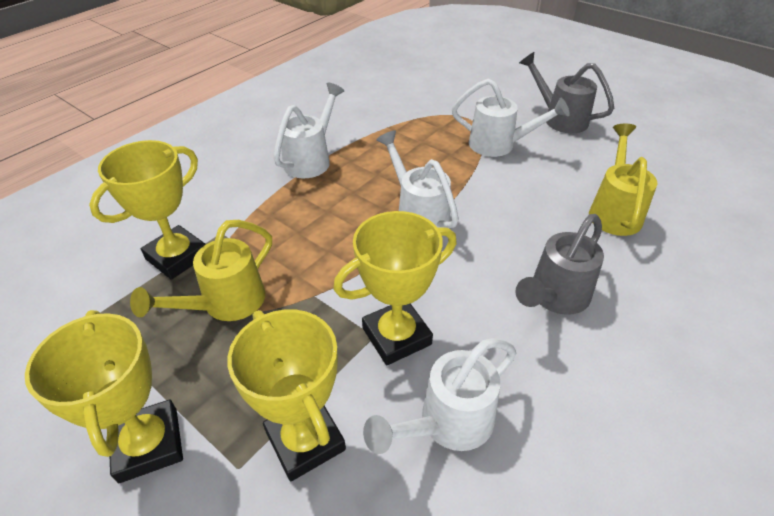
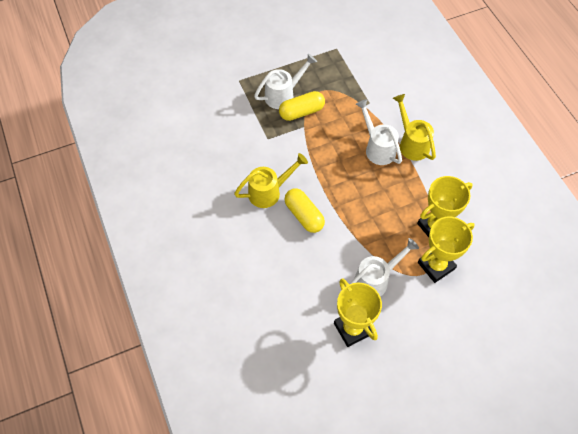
grey watering can: 2 -> 0
white watering can: 4 -> 3
yellow capsule: 0 -> 2
yellow trophy: 4 -> 3

